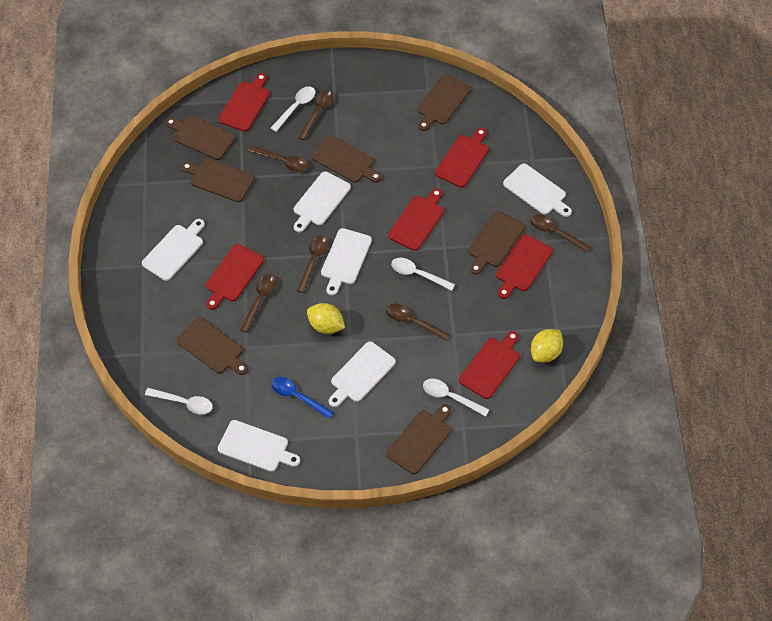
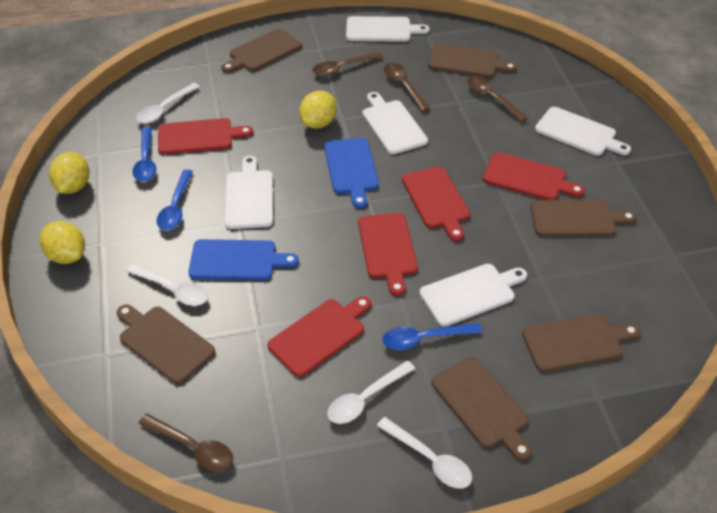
blue cutting board: 0 -> 2
blue spoon: 1 -> 3
brown cutting board: 7 -> 6
brown spoon: 6 -> 4
red cutting board: 6 -> 5
white cutting board: 6 -> 5
yellow lemon: 2 -> 3

